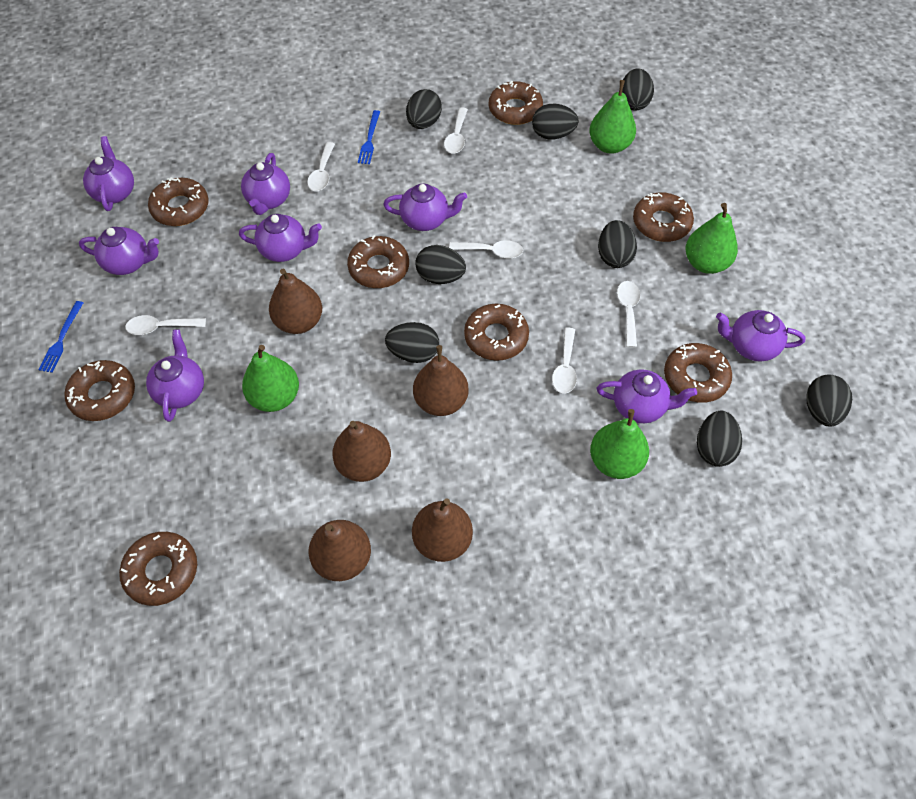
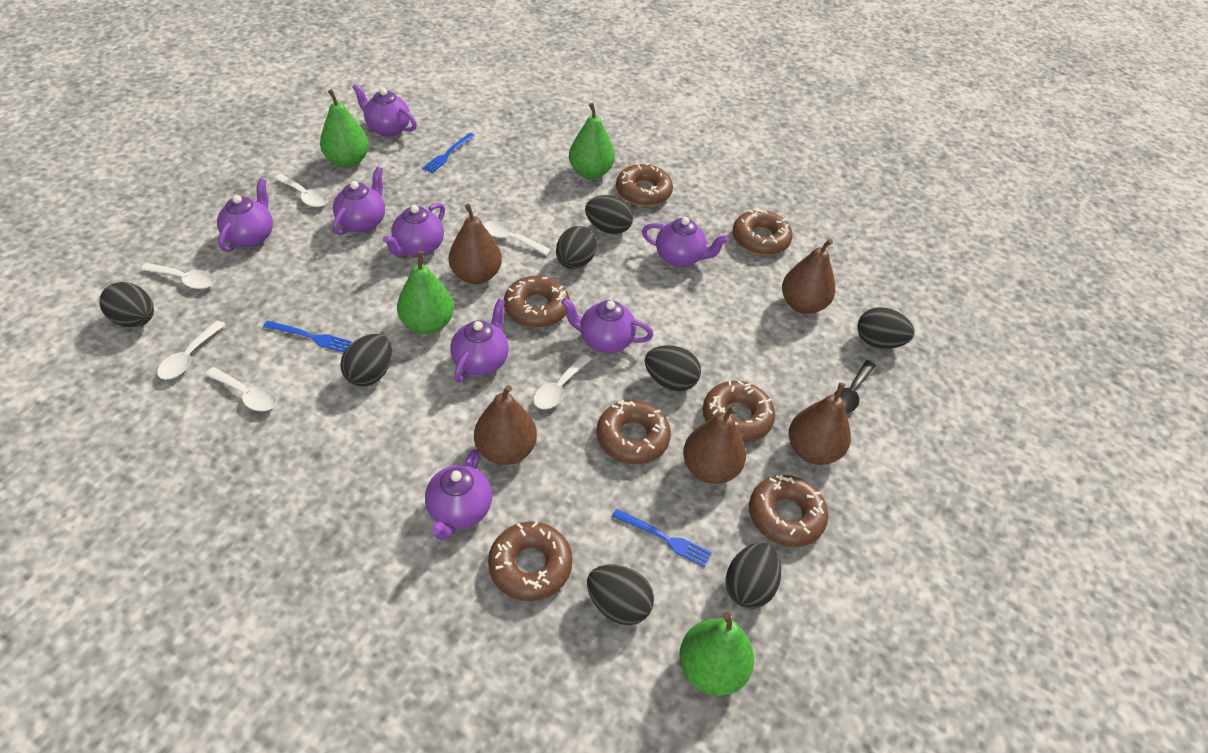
black spoon: 0 -> 1
blue fork: 2 -> 3
brown donut: 8 -> 7

